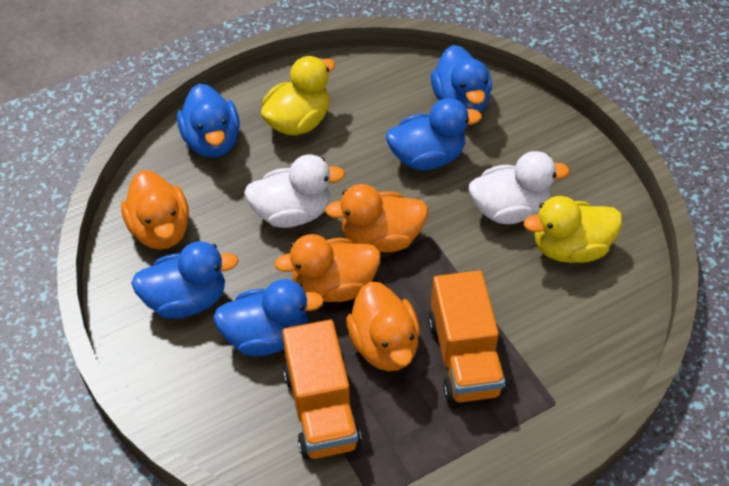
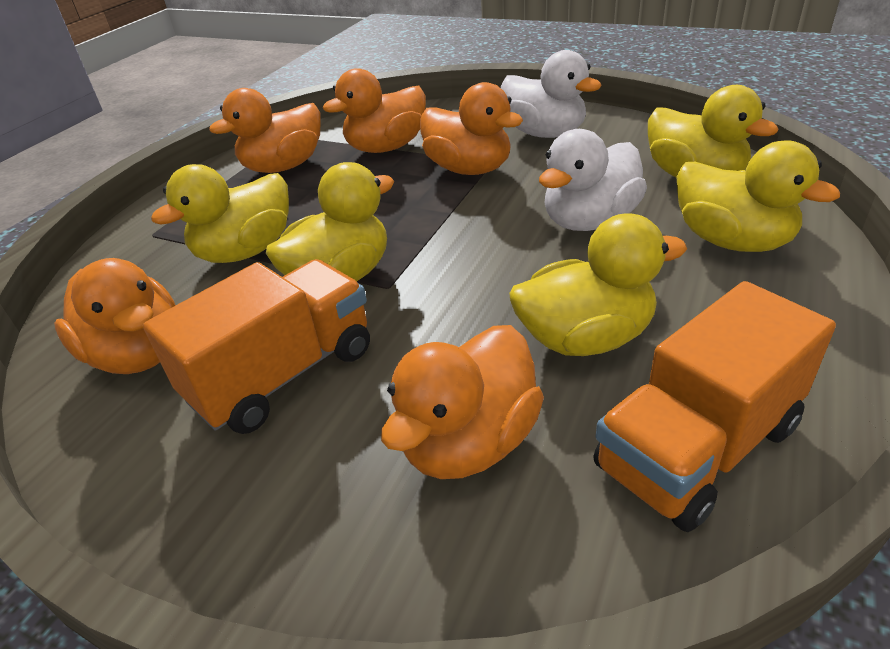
blue duck: 5 -> 0
orange duck: 4 -> 5
yellow duck: 2 -> 5

